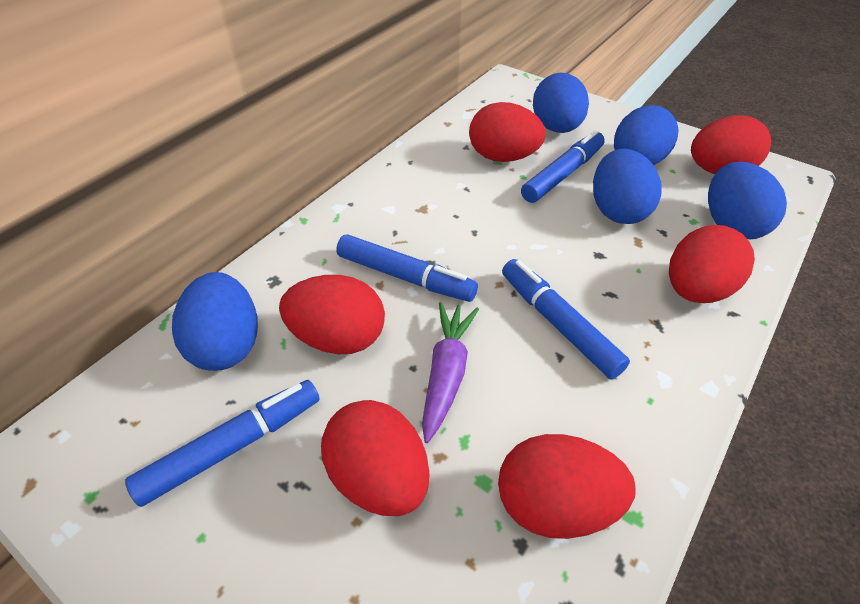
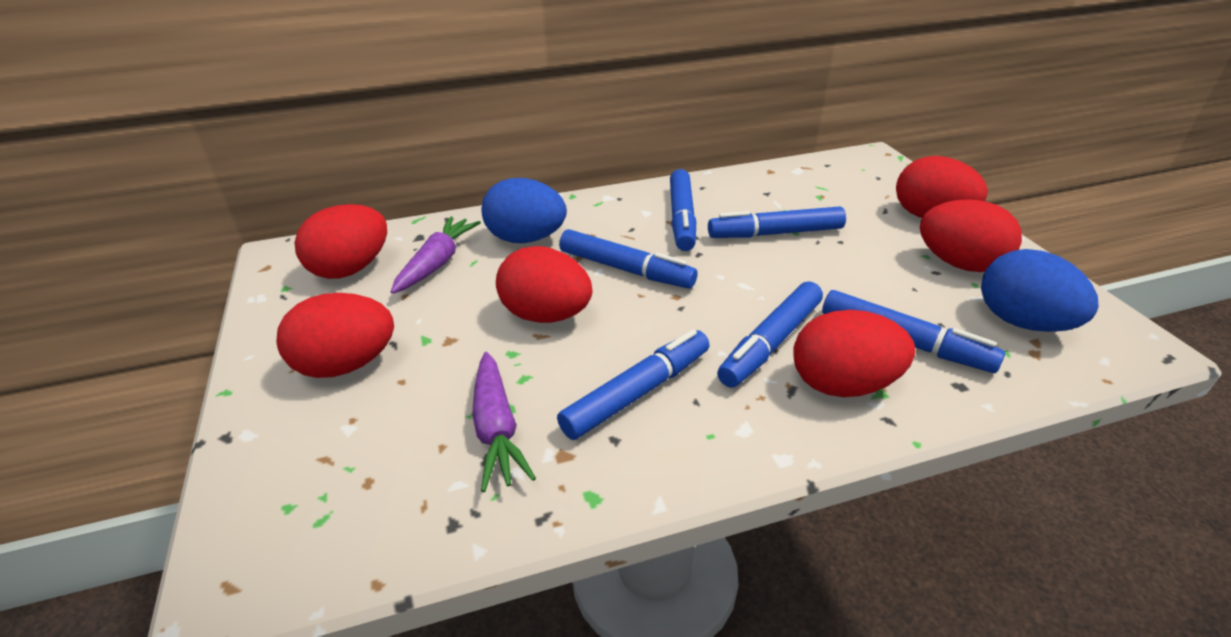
blue egg: 5 -> 2
blue marker: 4 -> 6
purple carrot: 1 -> 2

